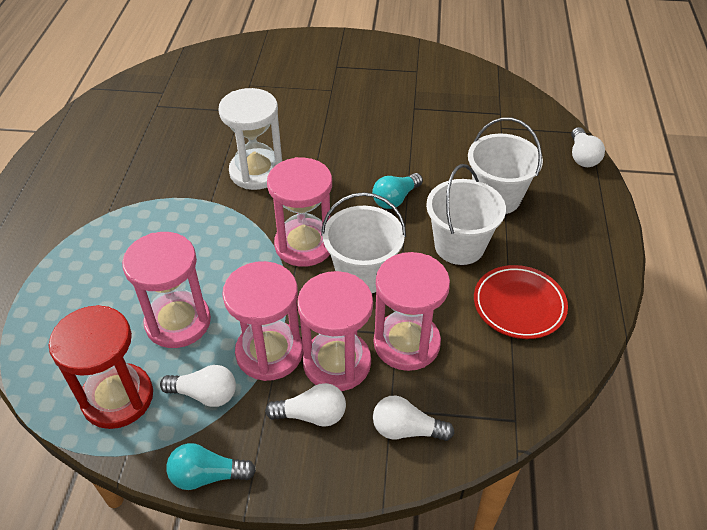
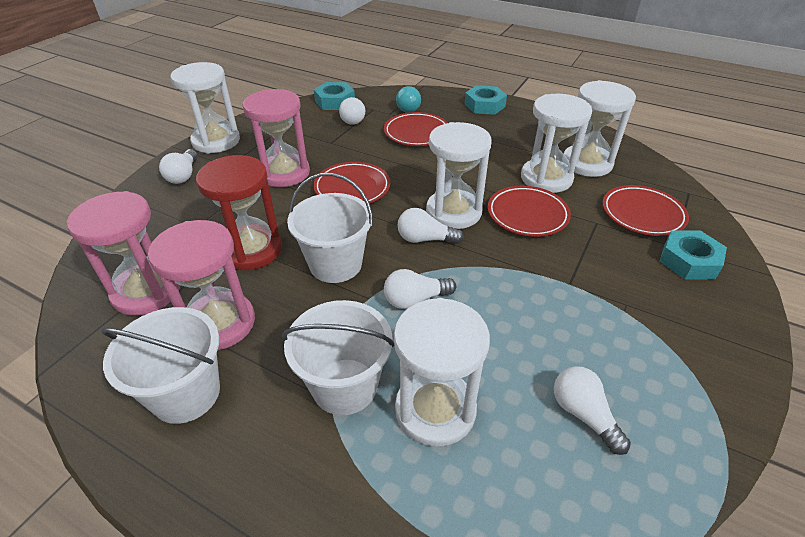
pink hourglass: 5 -> 3
red plate: 1 -> 4
turquoise light bulb: 2 -> 1
turquoise nut: 0 -> 3
white hourglass: 1 -> 5
white light bulb: 4 -> 5

